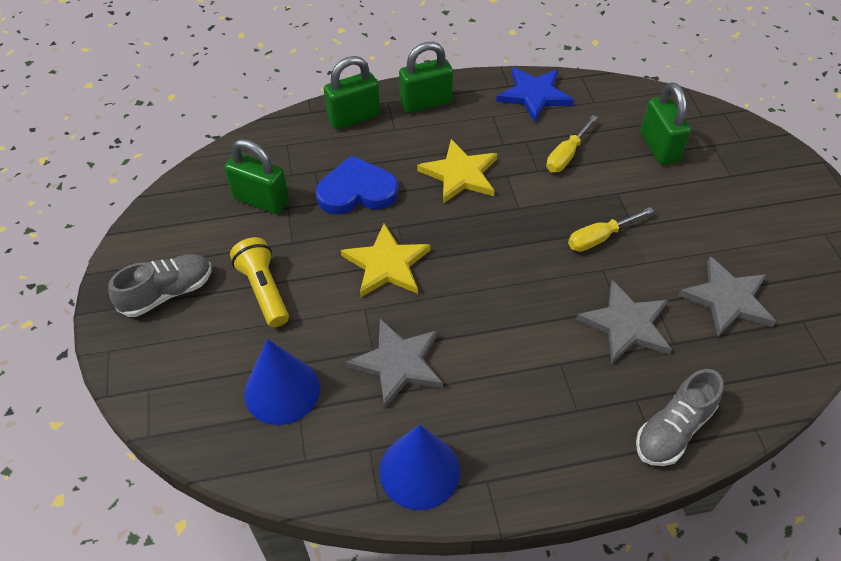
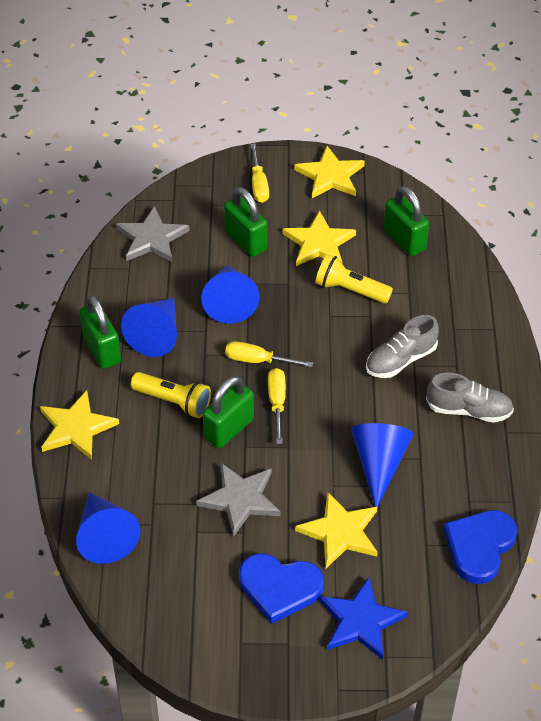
blue cone: 2 -> 4
blue heart: 1 -> 2
grey star: 3 -> 2
yellow flashlight: 1 -> 2
yellow screwdriver: 2 -> 3
yellow star: 2 -> 4

